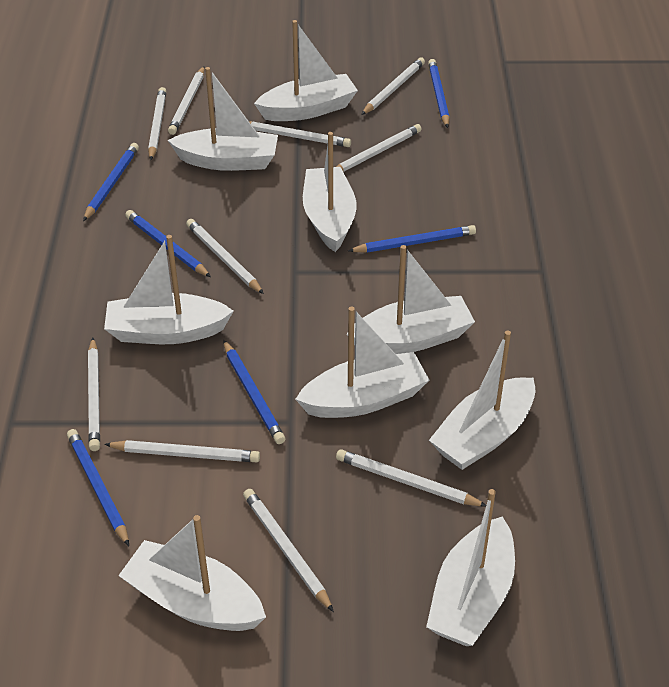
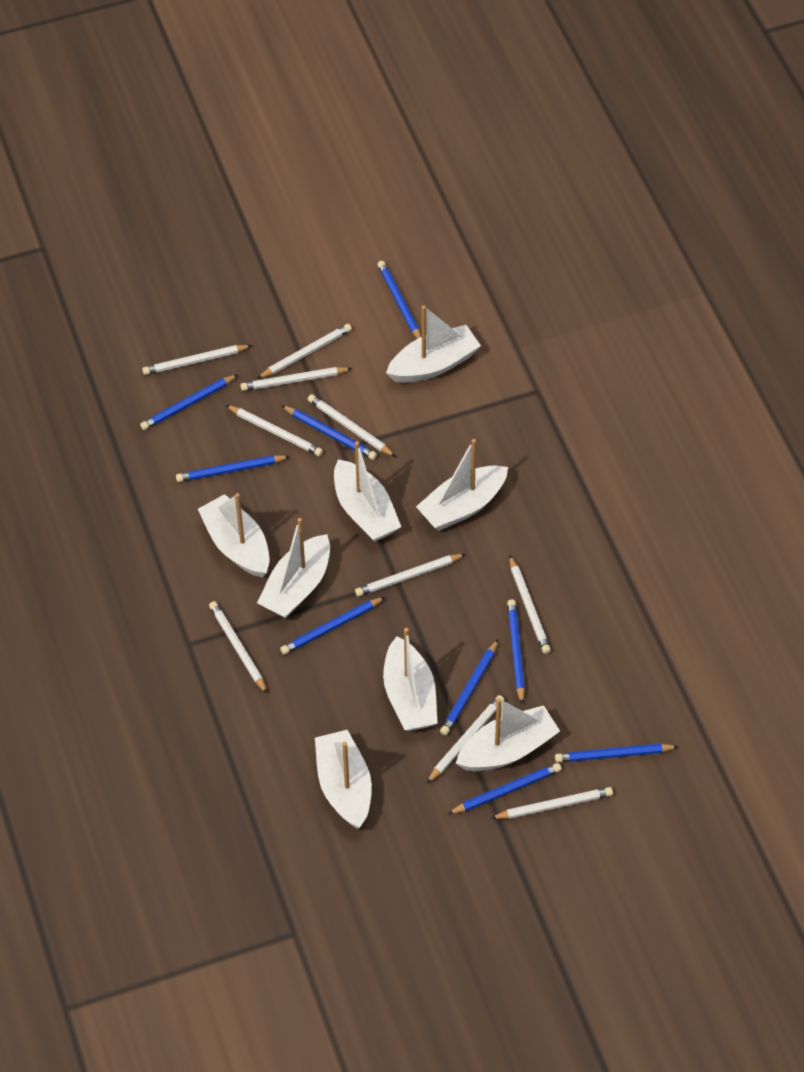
blue pencil: 6 -> 9
white boat: 9 -> 8

